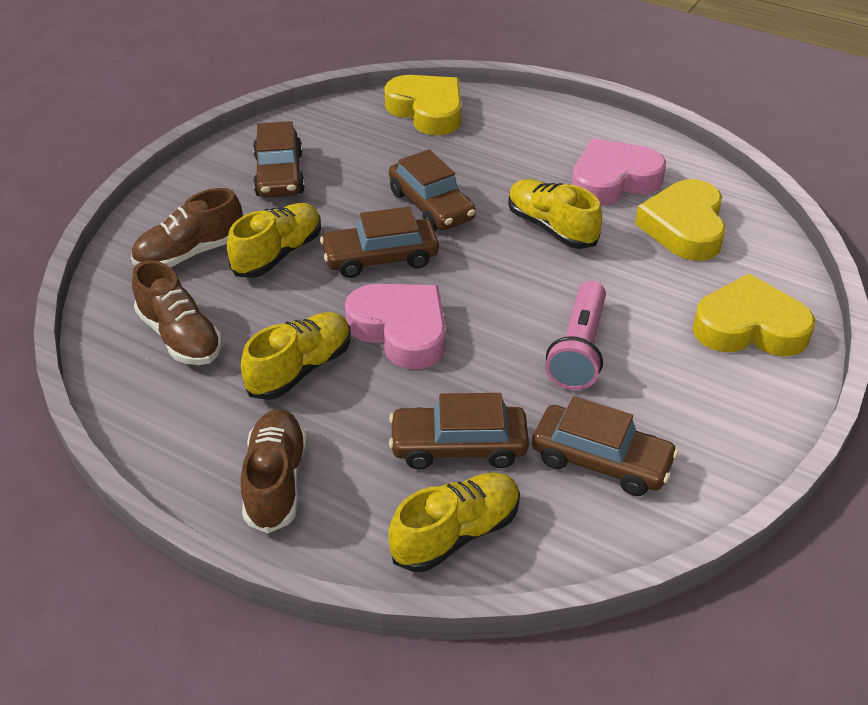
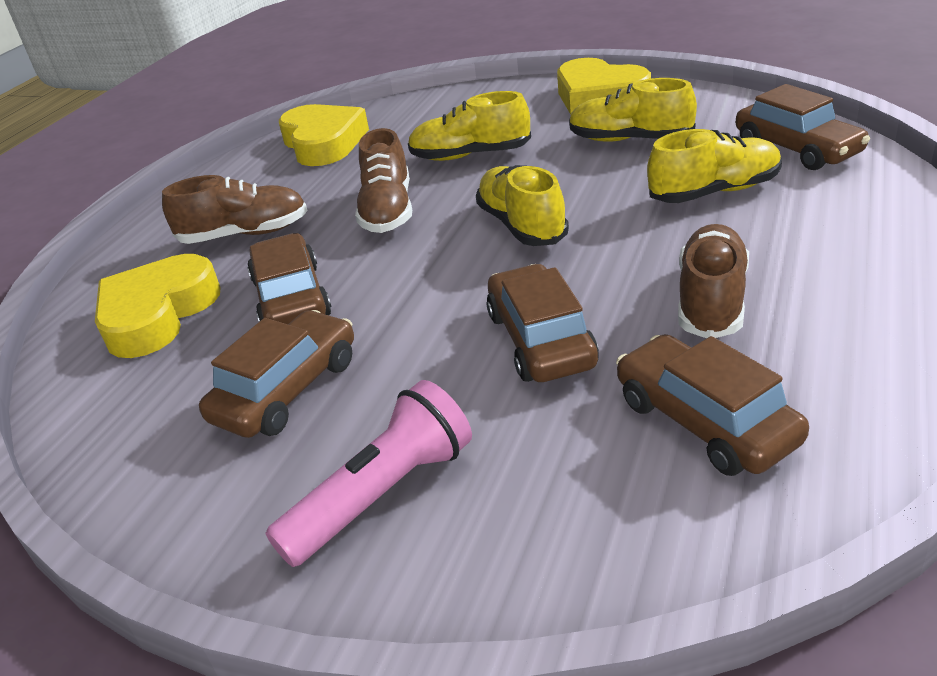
pink heart: 2 -> 0

